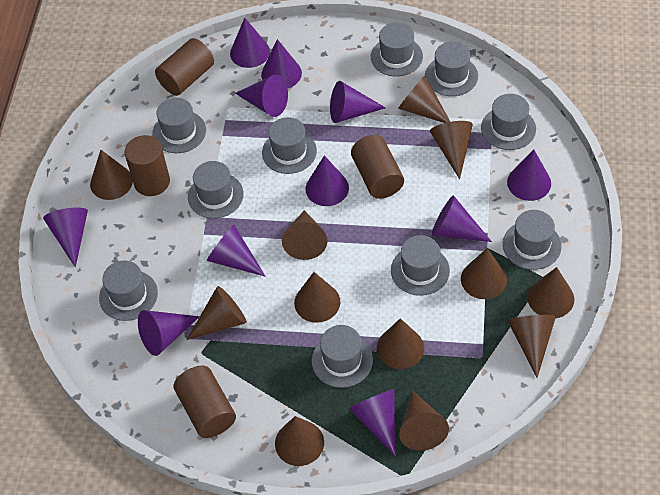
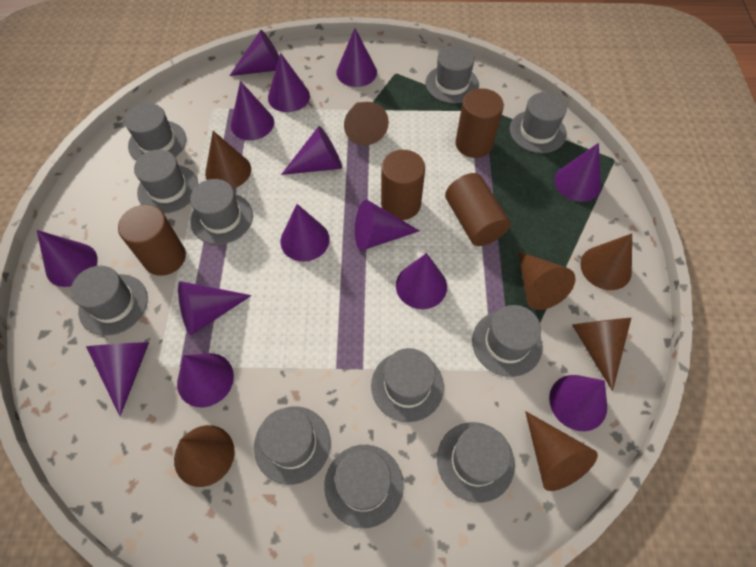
brown cone: 12 -> 7
grey hat: 10 -> 11
purple cone: 11 -> 14

